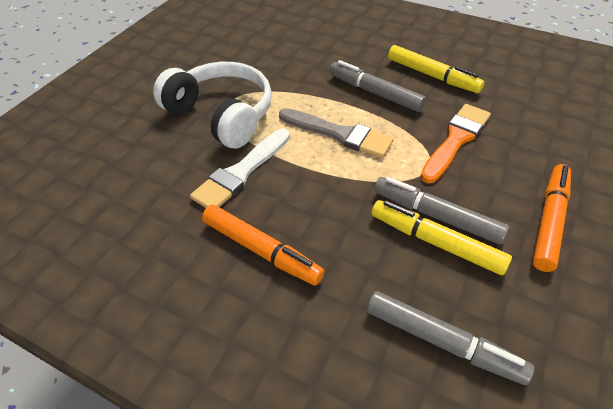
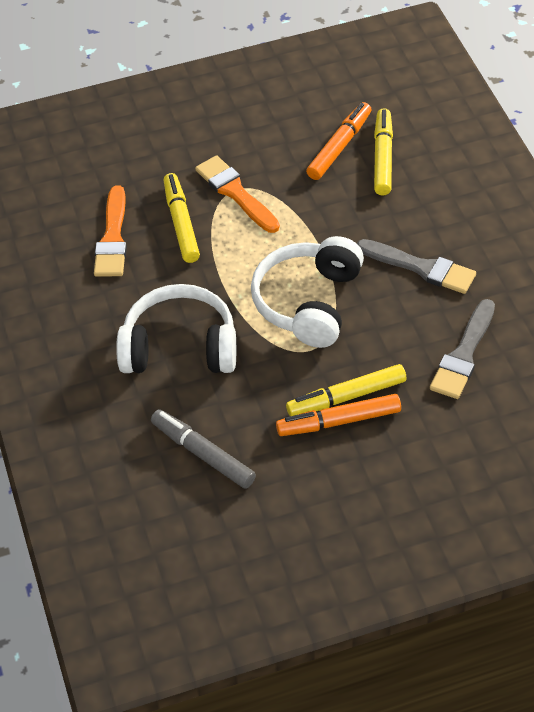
grey brush: 1 -> 2
grey marker: 3 -> 1
orange brush: 1 -> 2
white brush: 1 -> 0
white headphones: 1 -> 2
yellow marker: 2 -> 3

